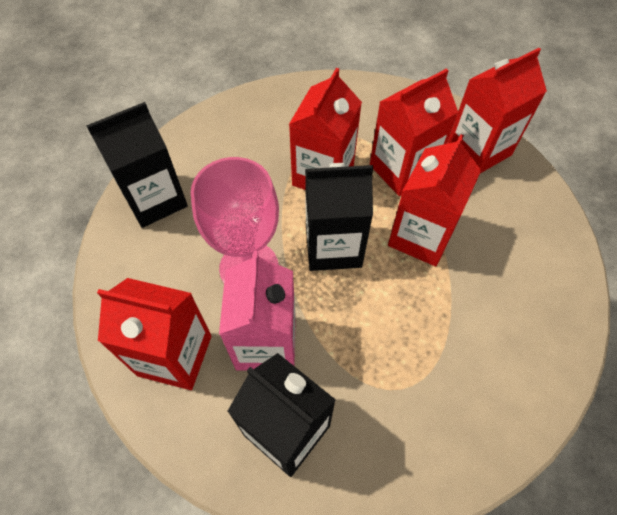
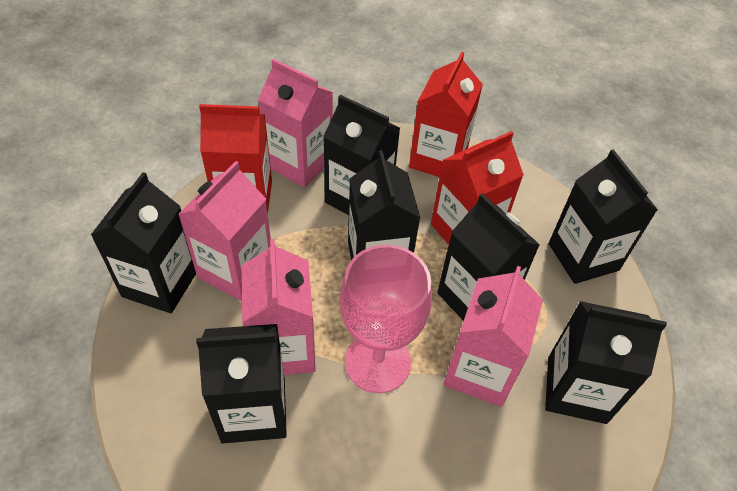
black carton: 3 -> 7
pink carton: 1 -> 4
red carton: 5 -> 3

